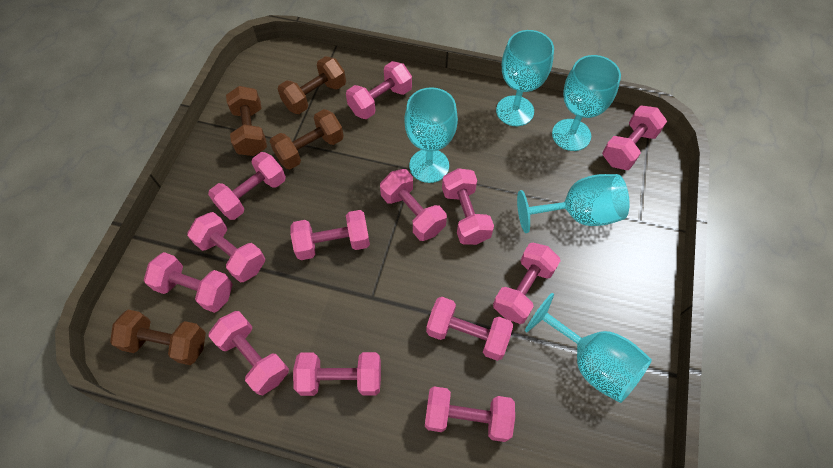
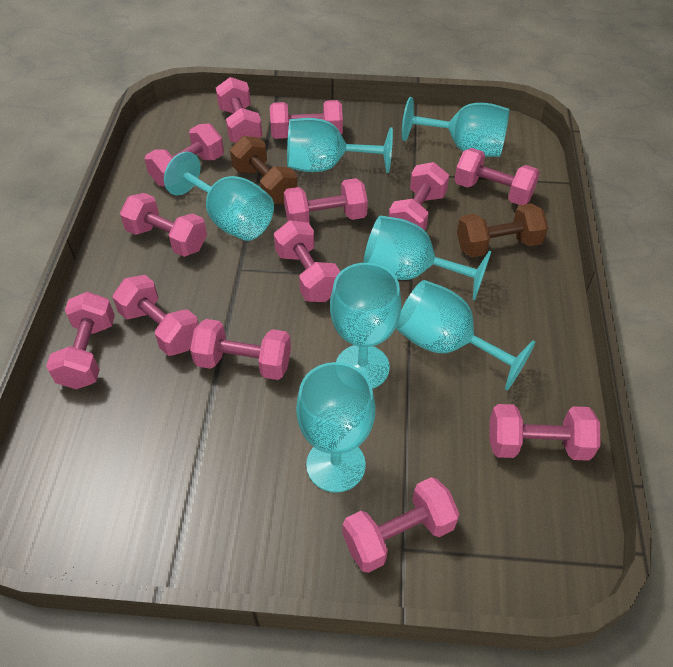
brown dumbbell: 4 -> 2
turquoise goblet: 5 -> 7

